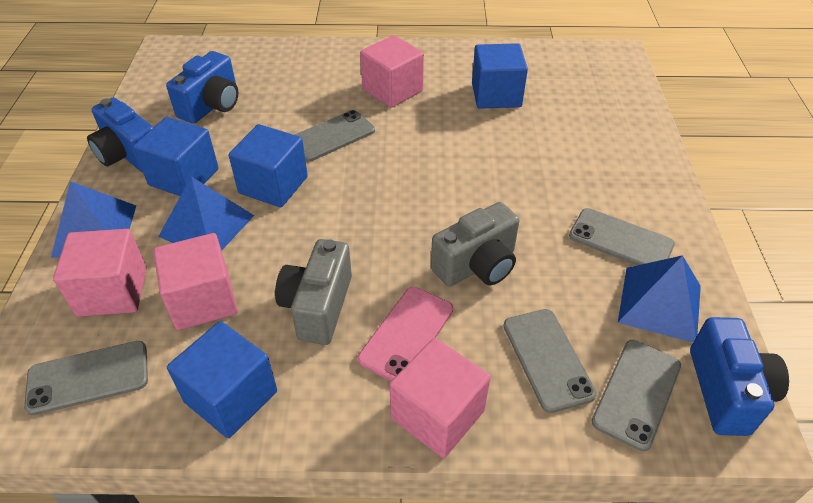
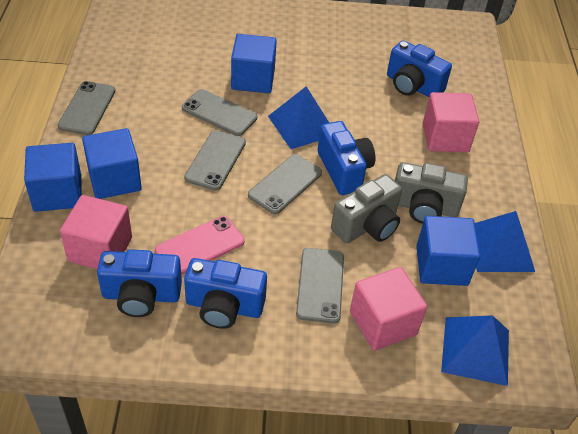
blue camera: 3 -> 4
pink cube: 4 -> 3

